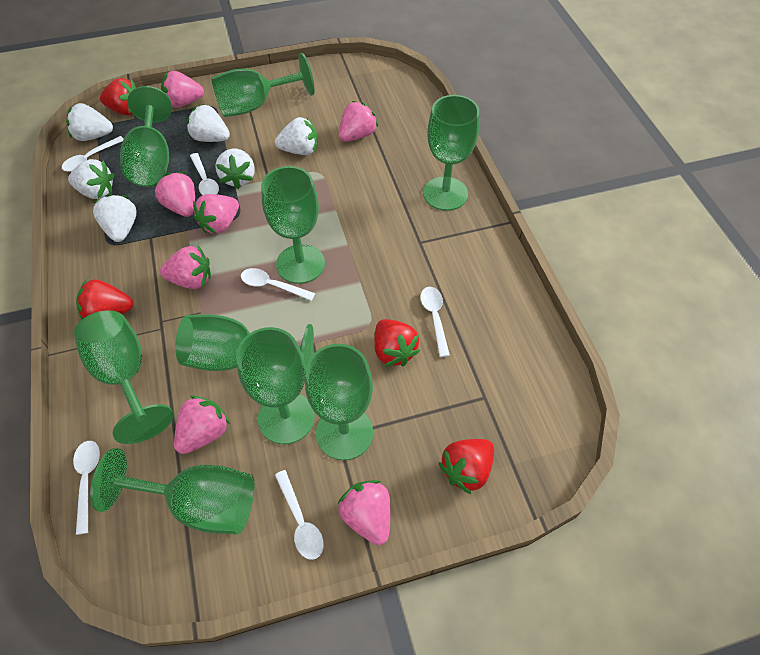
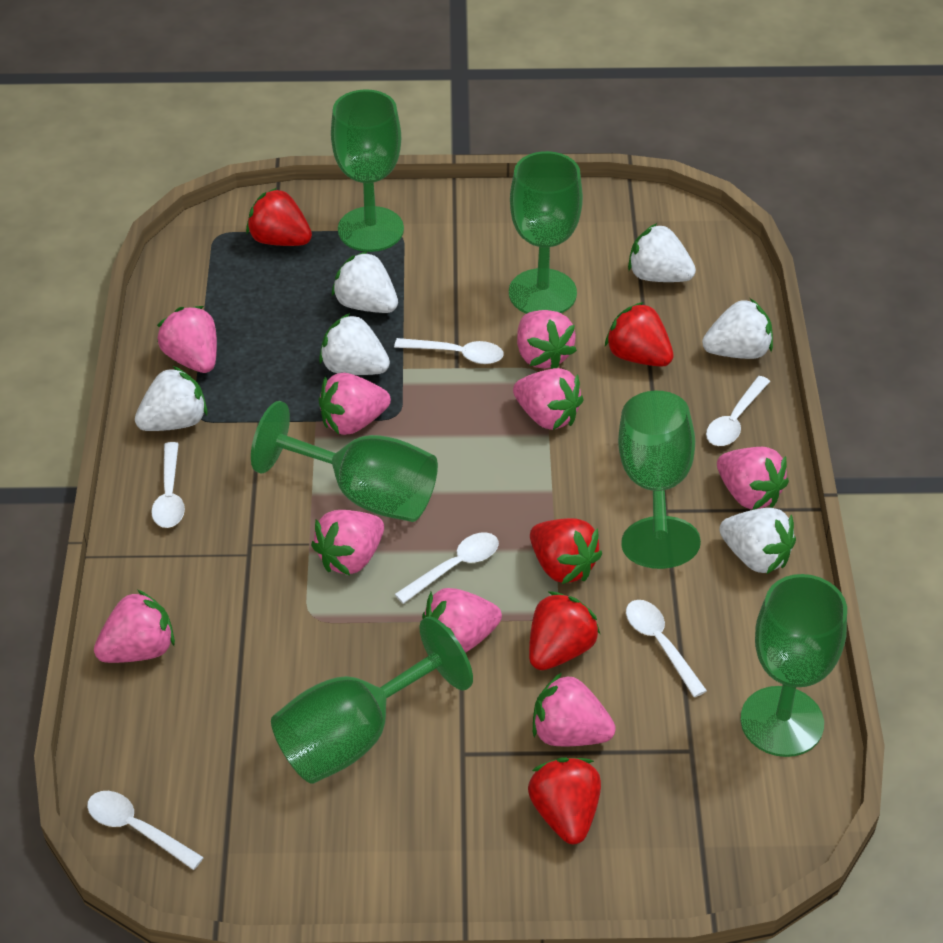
green goblet: 9 -> 6
pink strawberry: 7 -> 9
red strawberry: 4 -> 5

